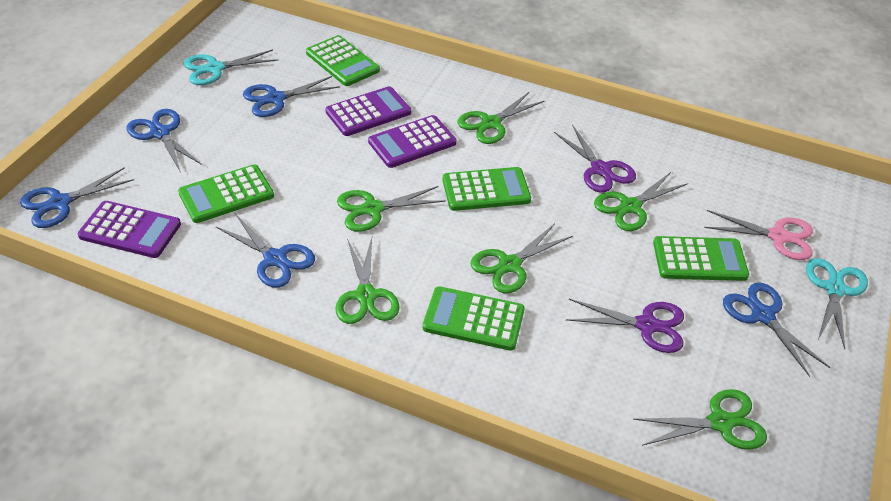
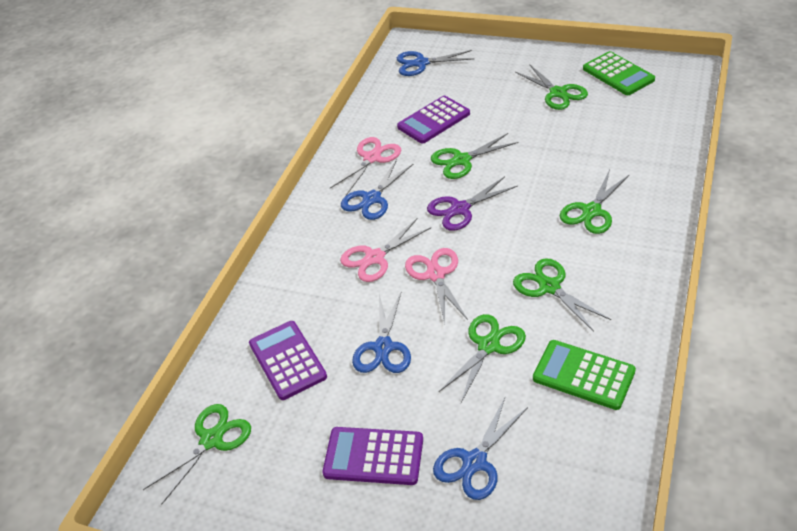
blue scissors: 5 -> 4
green calculator: 5 -> 2
pink scissors: 1 -> 3
purple scissors: 2 -> 1
turquoise scissors: 2 -> 0

